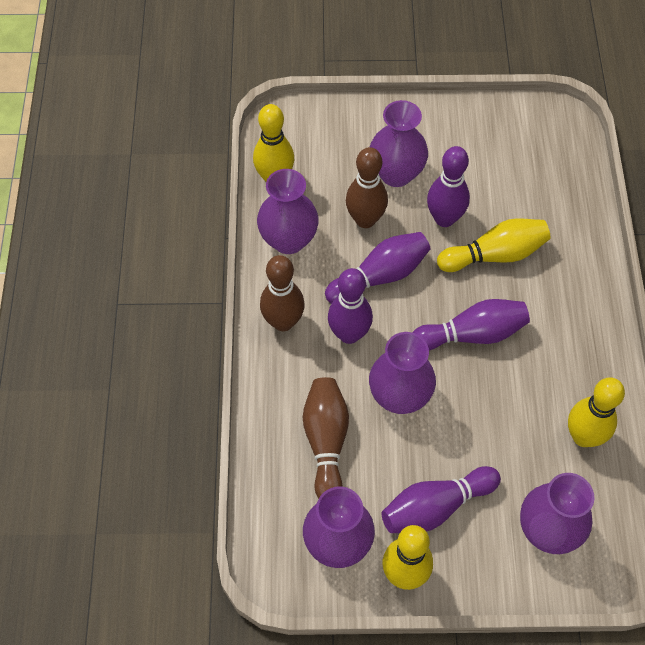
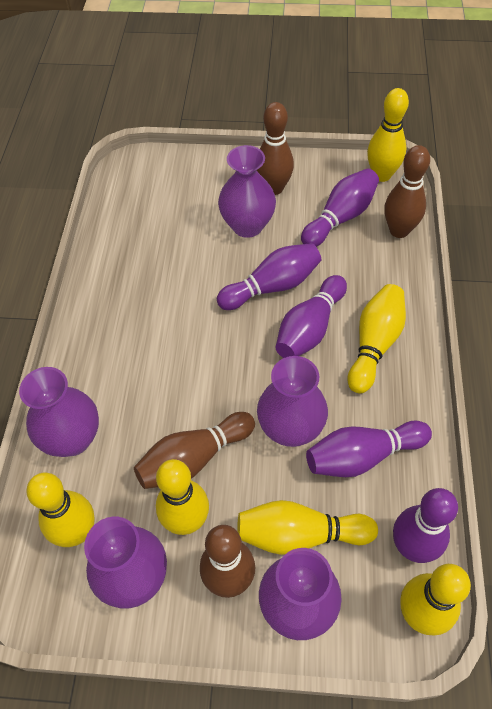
brown bowling pin: 3 -> 4
yellow bowling pin: 4 -> 6

